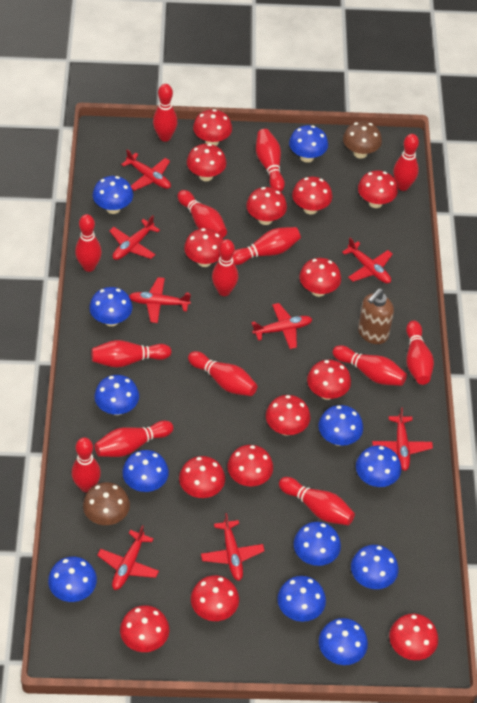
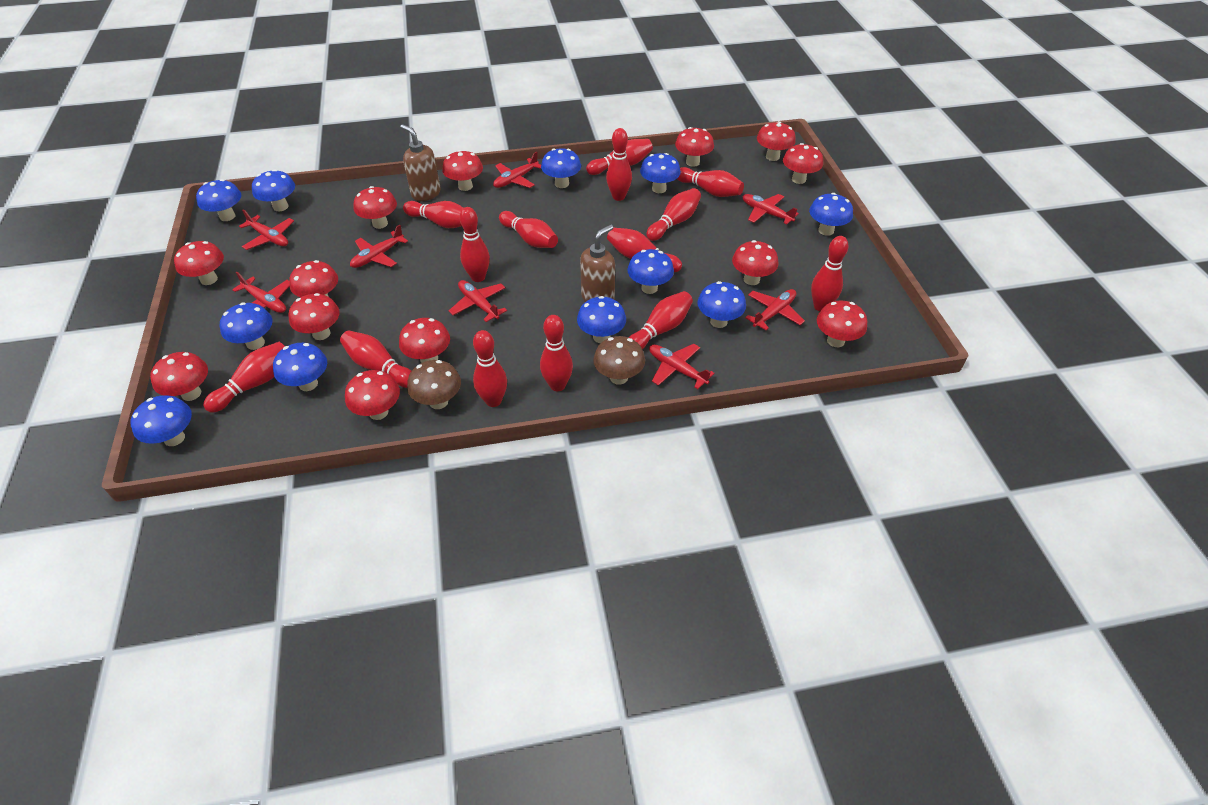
blue mushroom: 12 -> 11
brown soap dispenser: 1 -> 2
red mushroom: 14 -> 13

